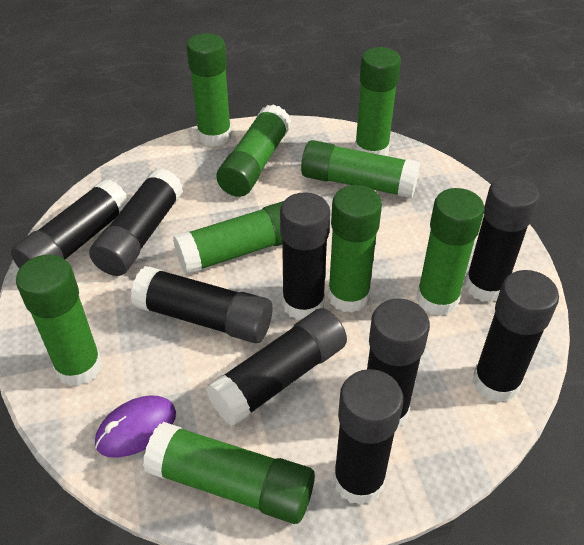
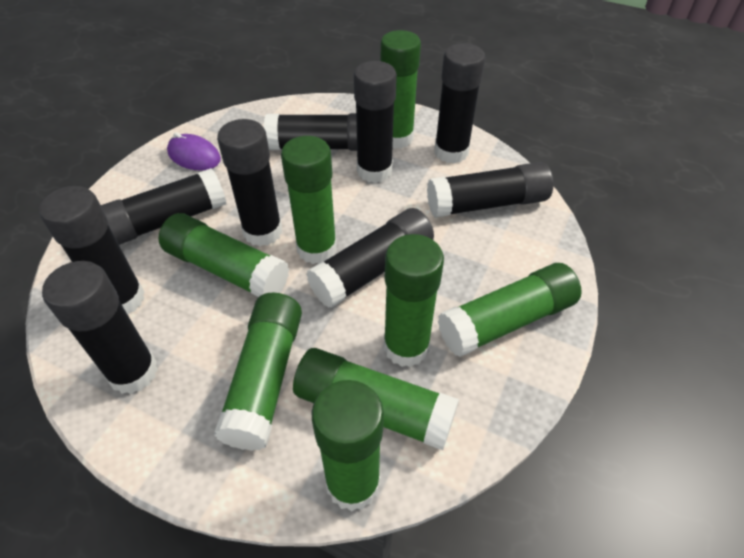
green glue stick: 9 -> 8

